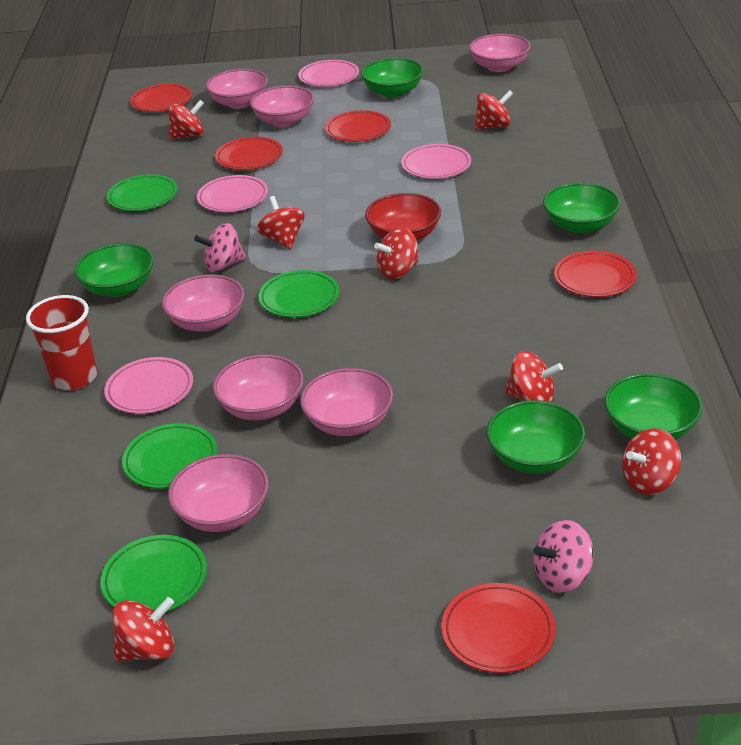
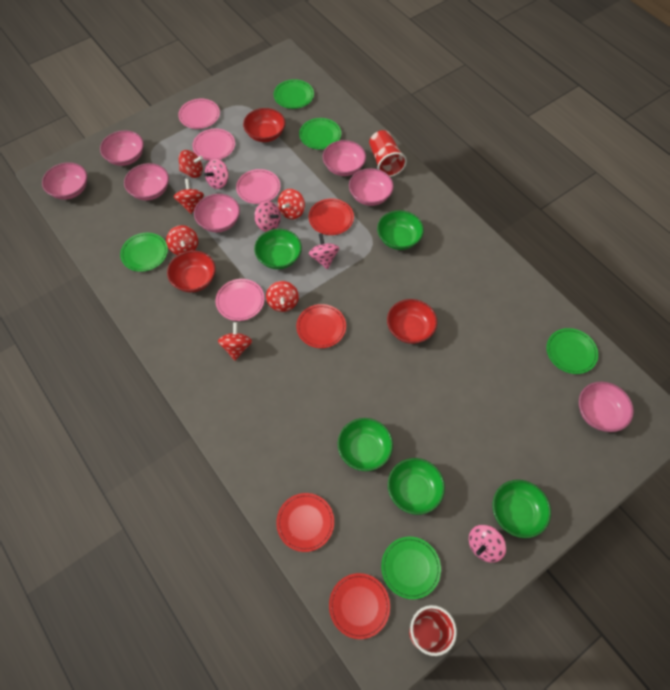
green plate: 4 -> 5
pink spinning top: 2 -> 4
red bowl: 1 -> 3
red cup: 1 -> 2
red plate: 5 -> 4
red spinning top: 7 -> 6

